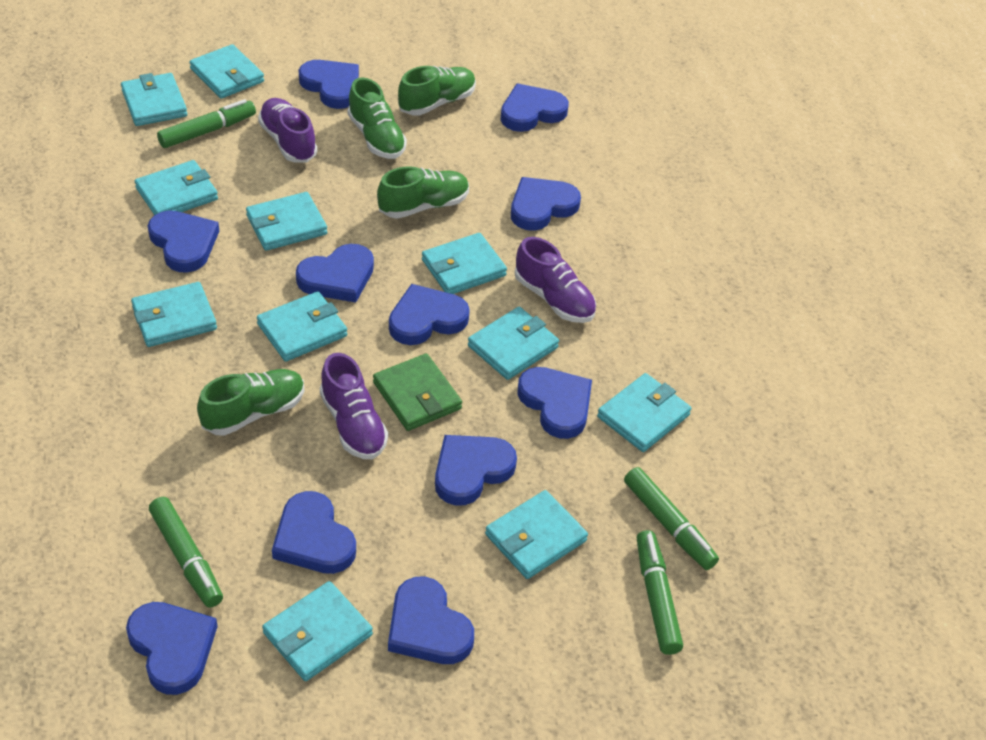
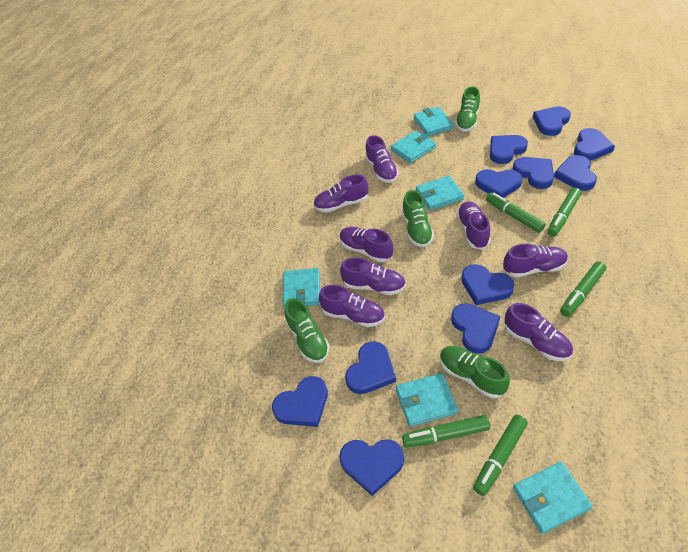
green marker: 4 -> 5
green wallet: 1 -> 0
purple shoe: 3 -> 8
turquoise wallet: 11 -> 6

